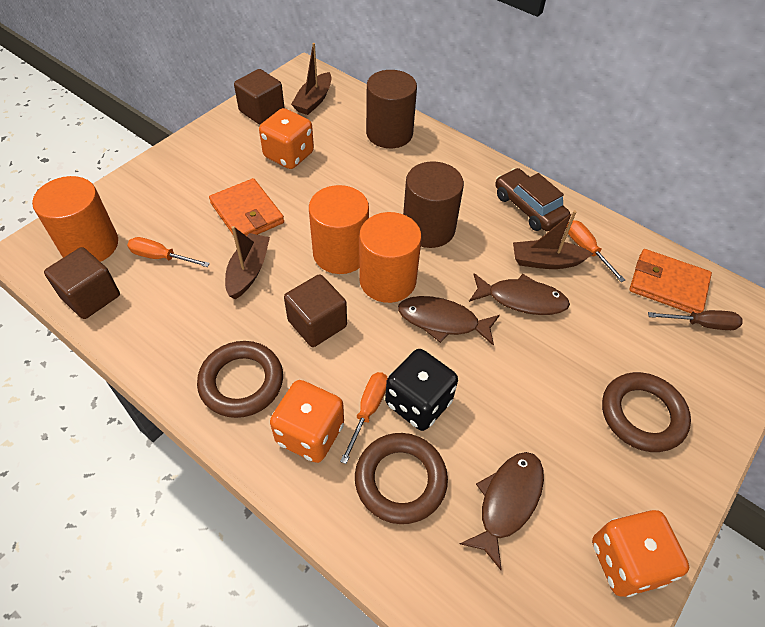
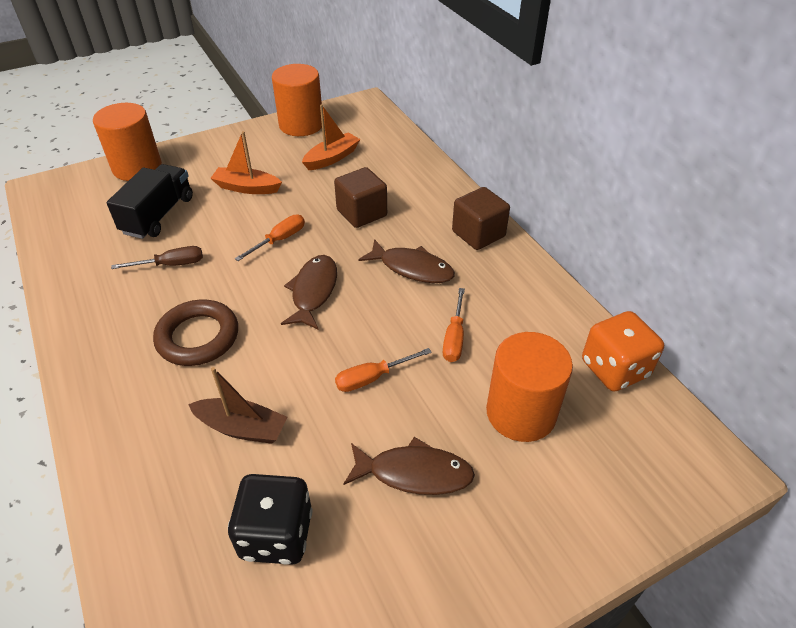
black truck: 0 -> 1
brown boat: 3 -> 1
brown car: 1 -> 0
brown cube: 3 -> 2
brown cylinder: 2 -> 0
brown ring: 3 -> 1
orange boat: 0 -> 2
orange dice: 3 -> 1
orange wallet: 2 -> 0

